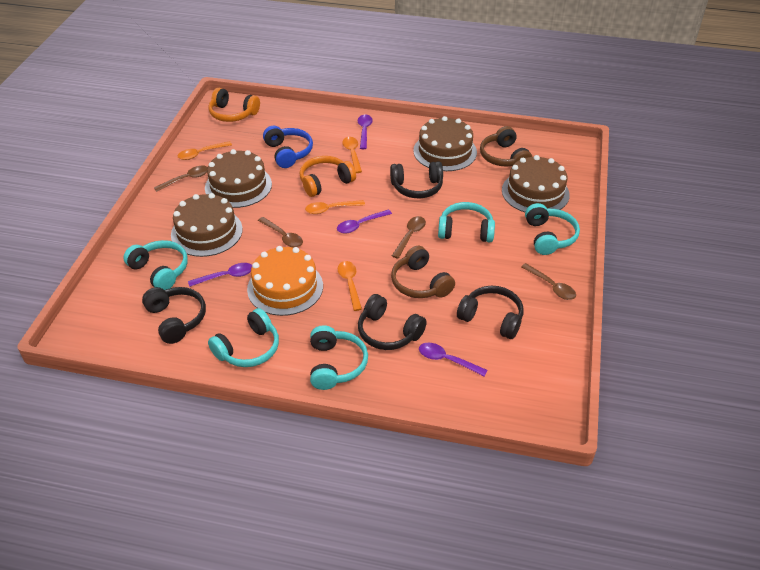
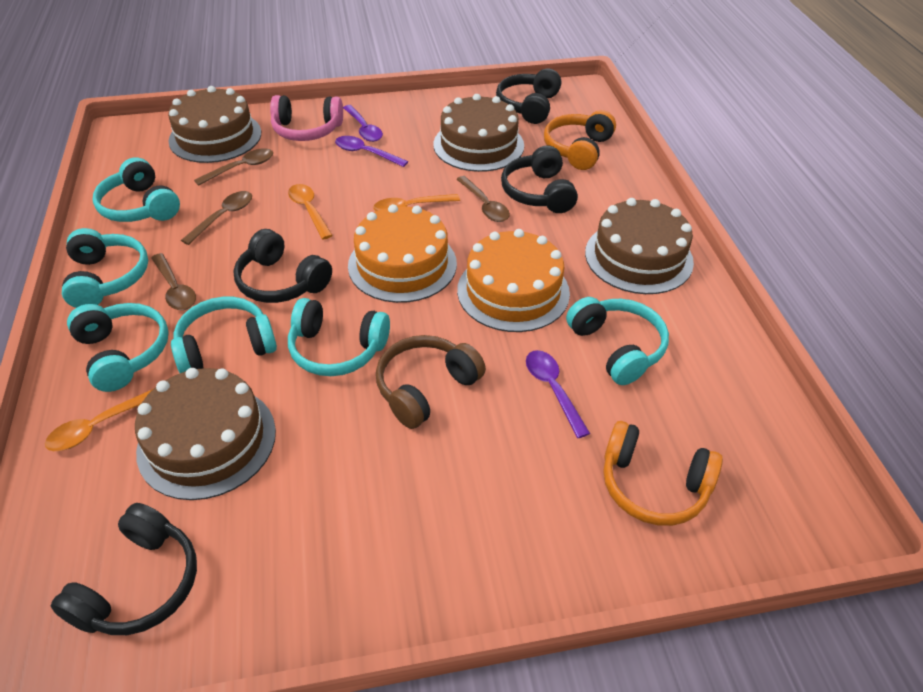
blue headphones: 1 -> 0
brown headphones: 2 -> 1
orange cake: 1 -> 2
orange spoon: 4 -> 3
pink headphones: 0 -> 1
purple spoon: 4 -> 3
turquoise headphones: 5 -> 6

